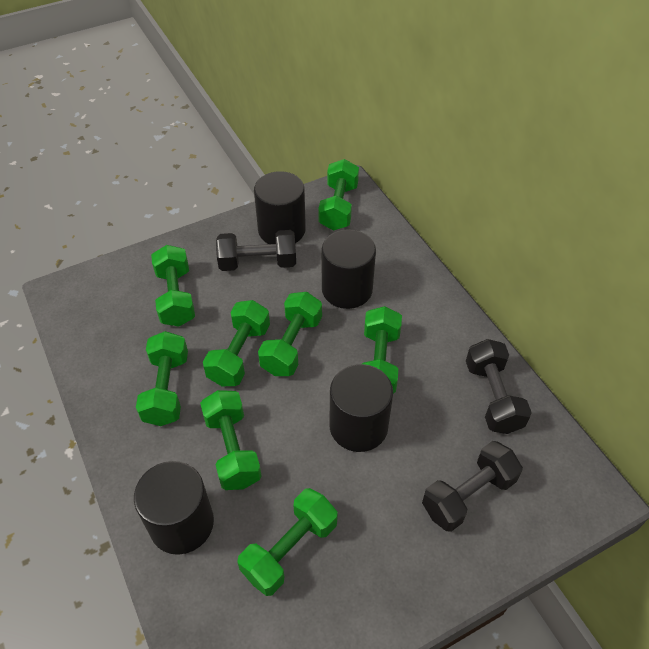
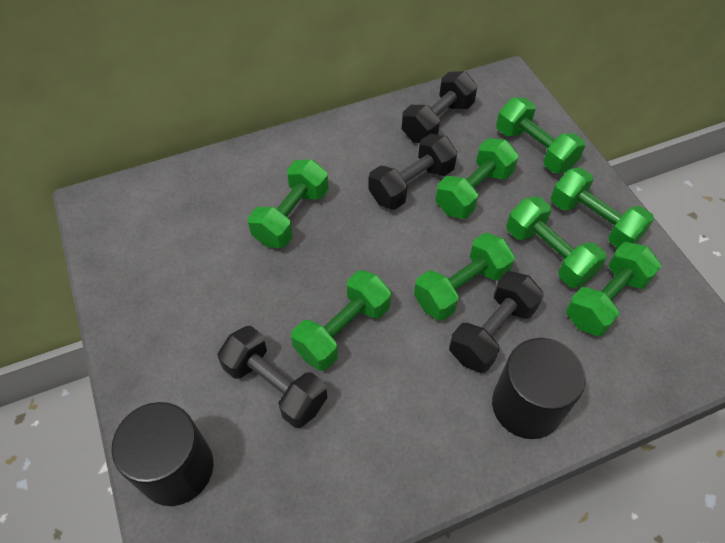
black cylinder: 4 -> 2
black dumbbell: 3 -> 4

